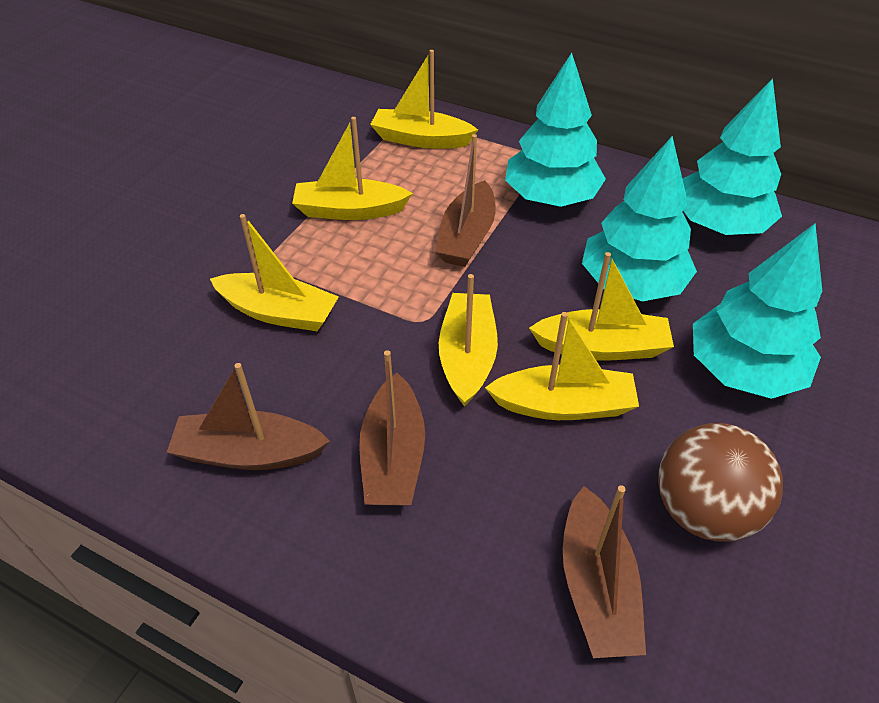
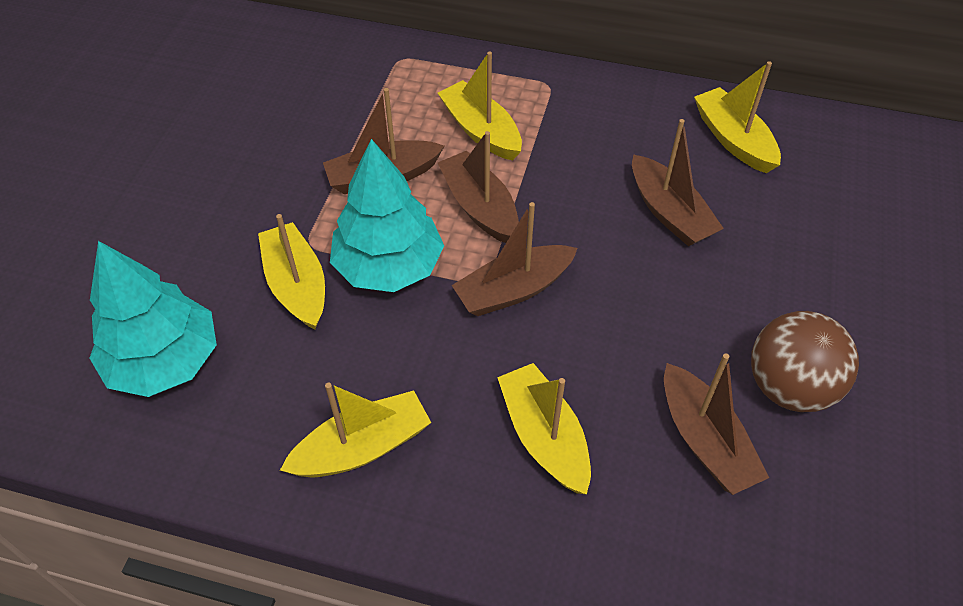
brown boat: 4 -> 5
turquoise tree: 4 -> 2
yellow boat: 6 -> 5

